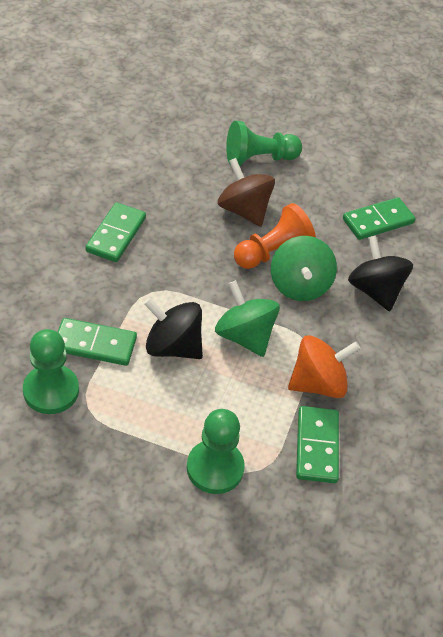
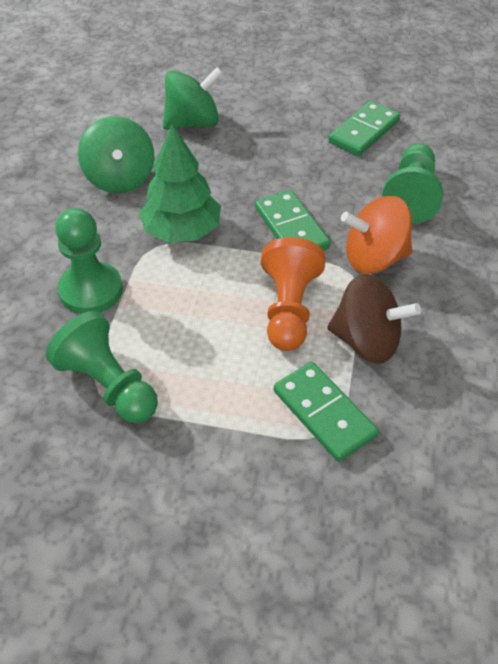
black spinning top: 2 -> 0
green domino: 4 -> 3
green tree: 0 -> 1

